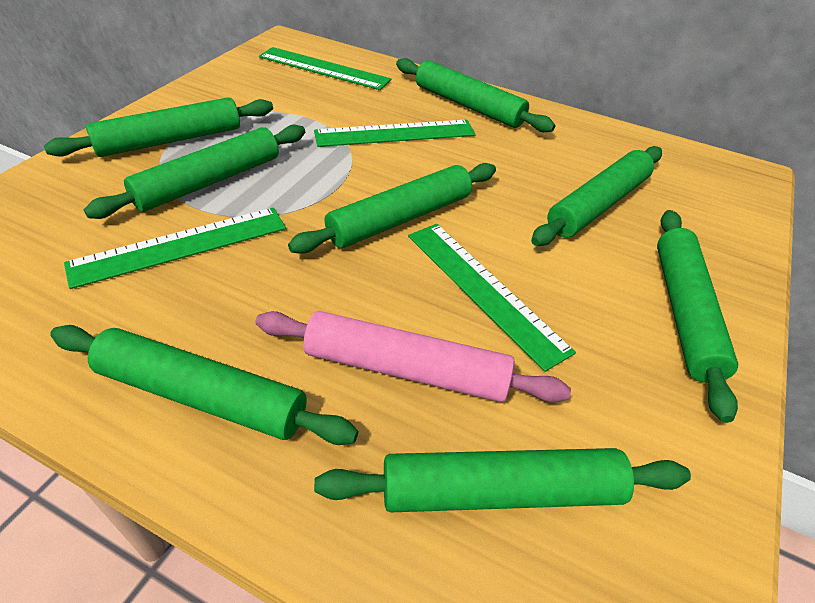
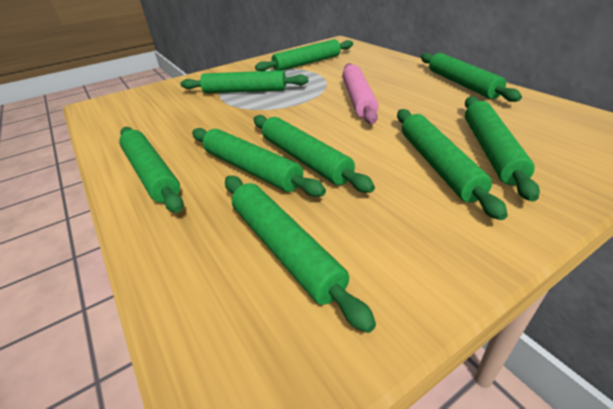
green rolling pin: 8 -> 9
green ruler: 4 -> 0

